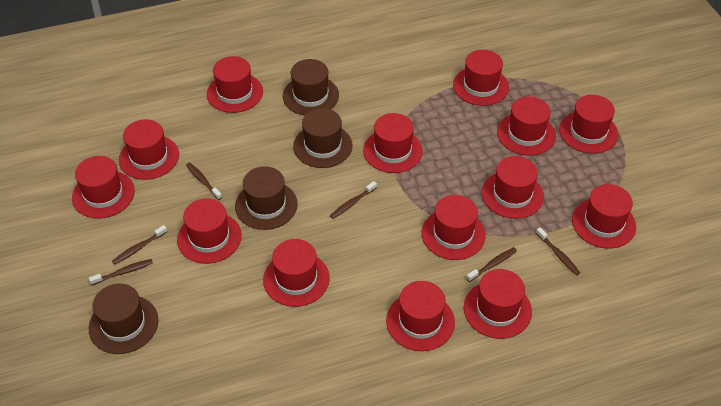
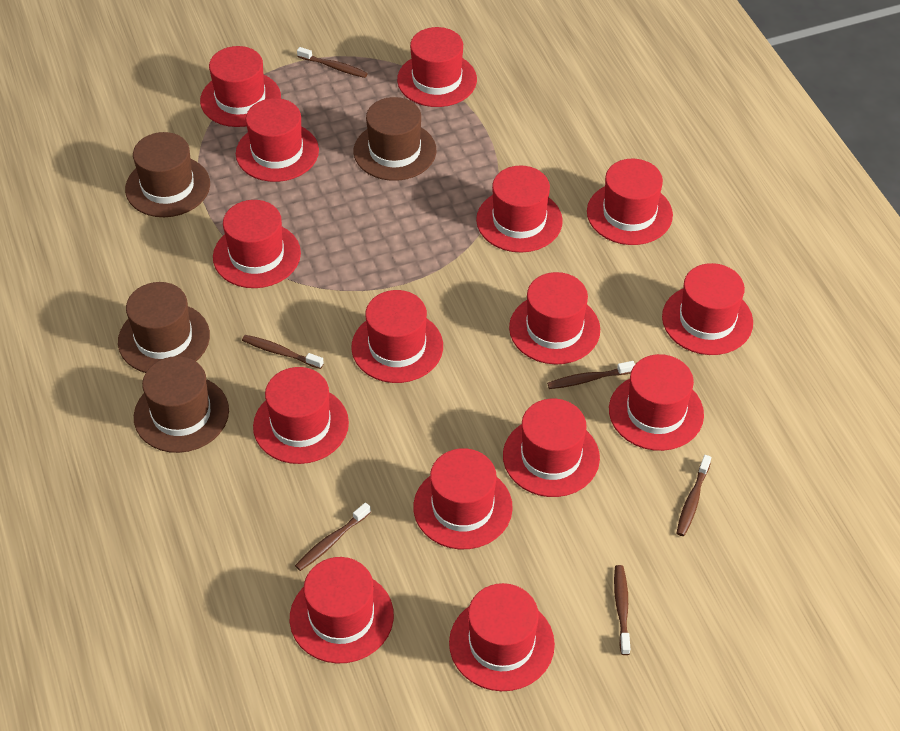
red hat: 14 -> 15

